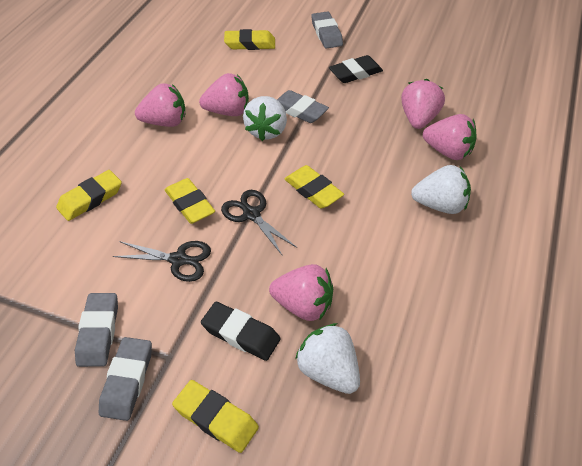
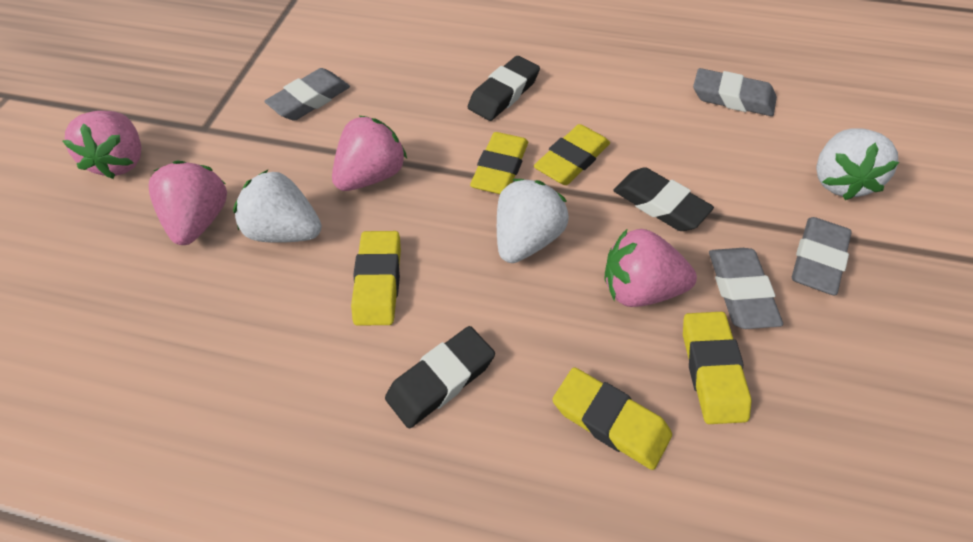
black eraser: 2 -> 3
black scissors: 2 -> 0
pink strawberry: 5 -> 4

